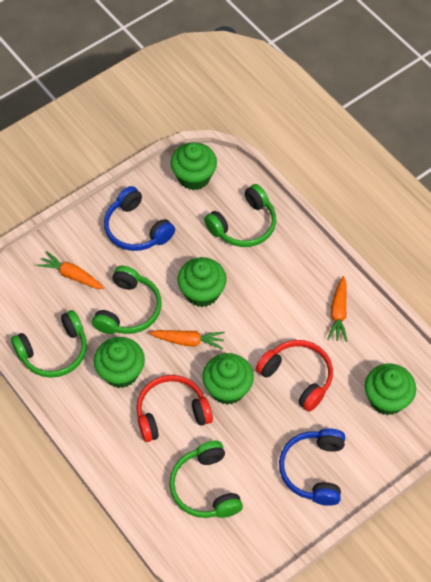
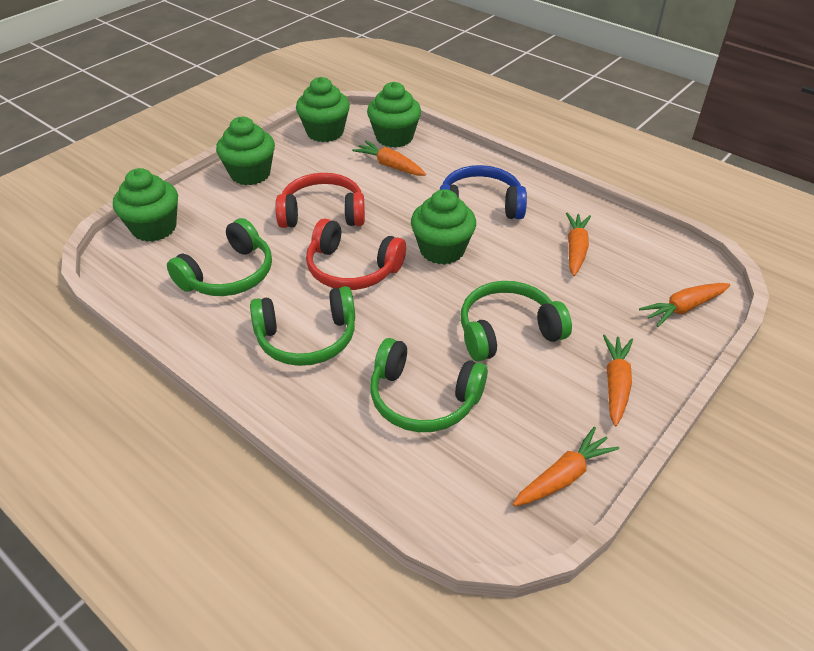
blue headphones: 2 -> 1
orange carrot: 3 -> 5

